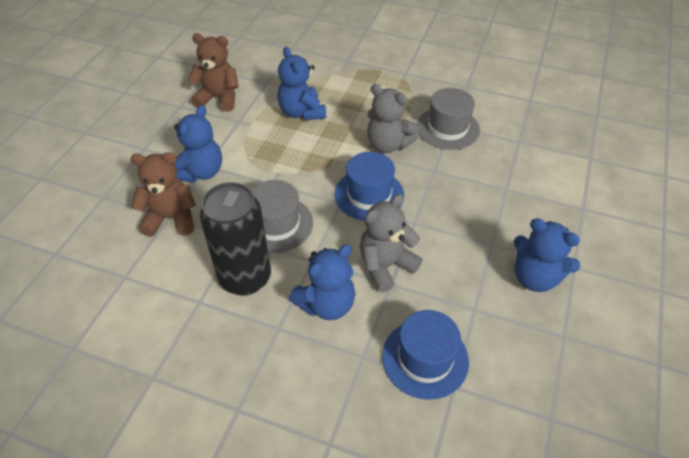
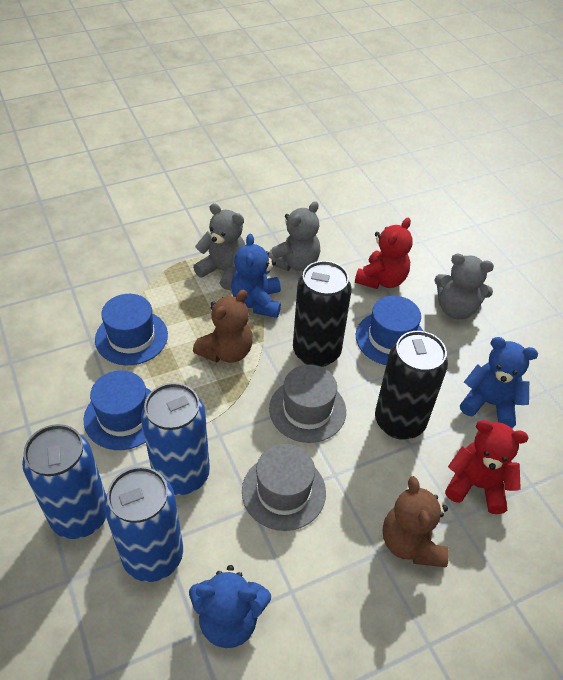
black can: 1 -> 2
blue can: 0 -> 3
blue hat: 2 -> 3
blue teddy bear: 4 -> 3
grey teddy bear: 2 -> 3
red teddy bear: 0 -> 2

